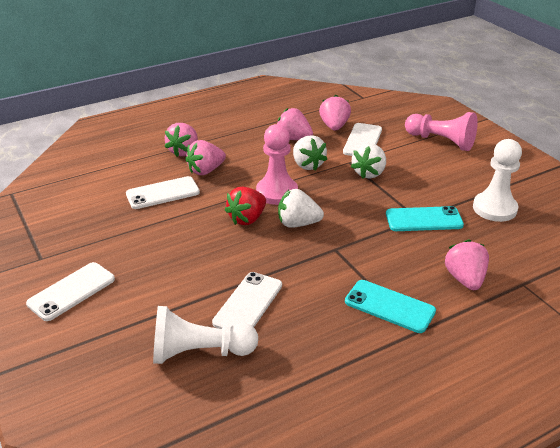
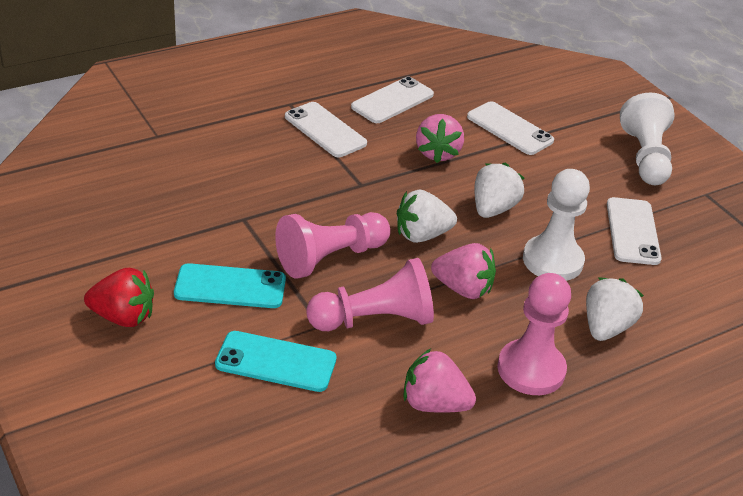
pink pawn: 2 -> 3
pink strawberry: 5 -> 3

